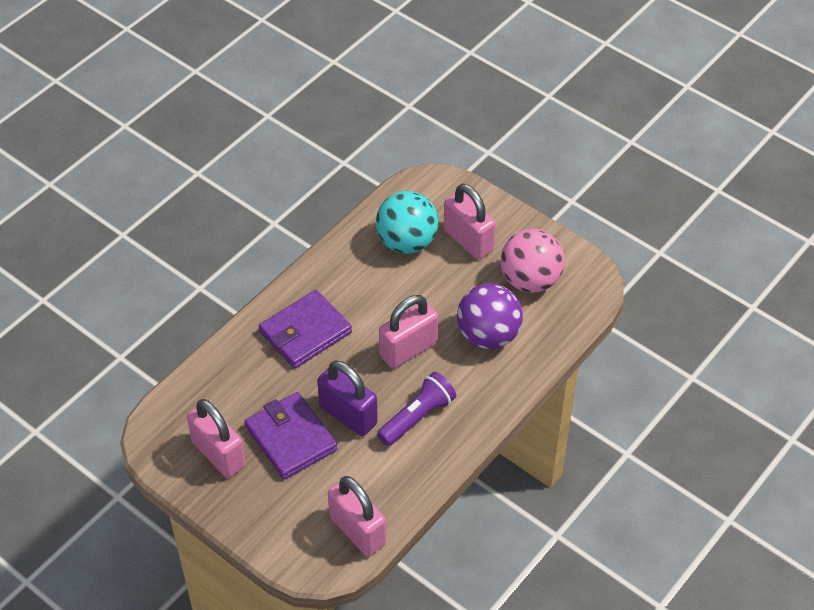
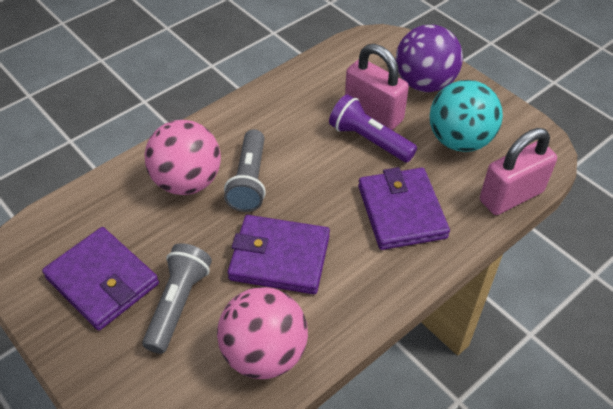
grey flashlight: 0 -> 2
pink ball: 1 -> 2
pink padlock: 4 -> 2
purple padlock: 1 -> 0
purple wallet: 2 -> 3

